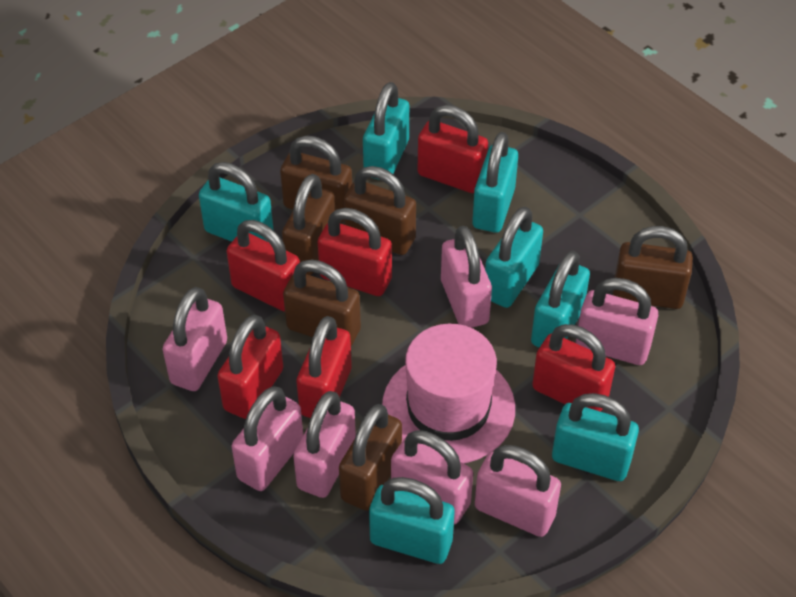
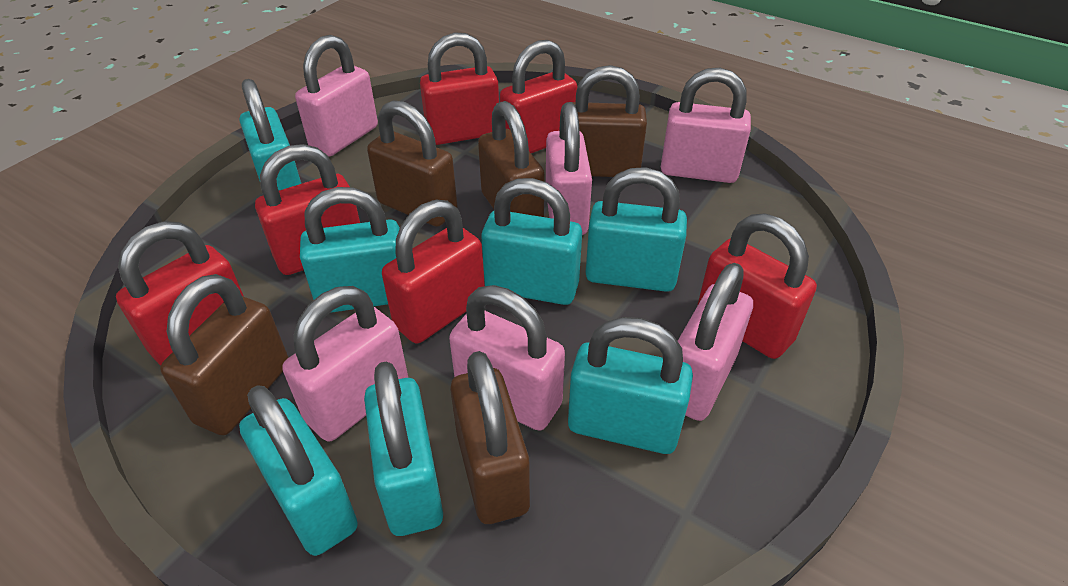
brown padlock: 6 -> 5
pink hat: 1 -> 0
pink padlock: 7 -> 6

